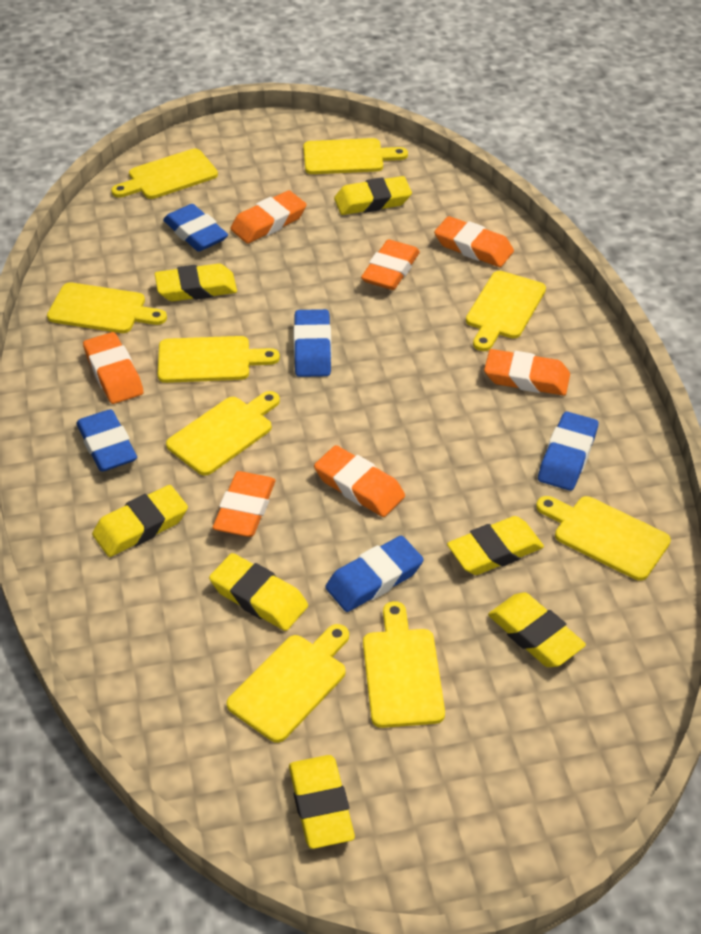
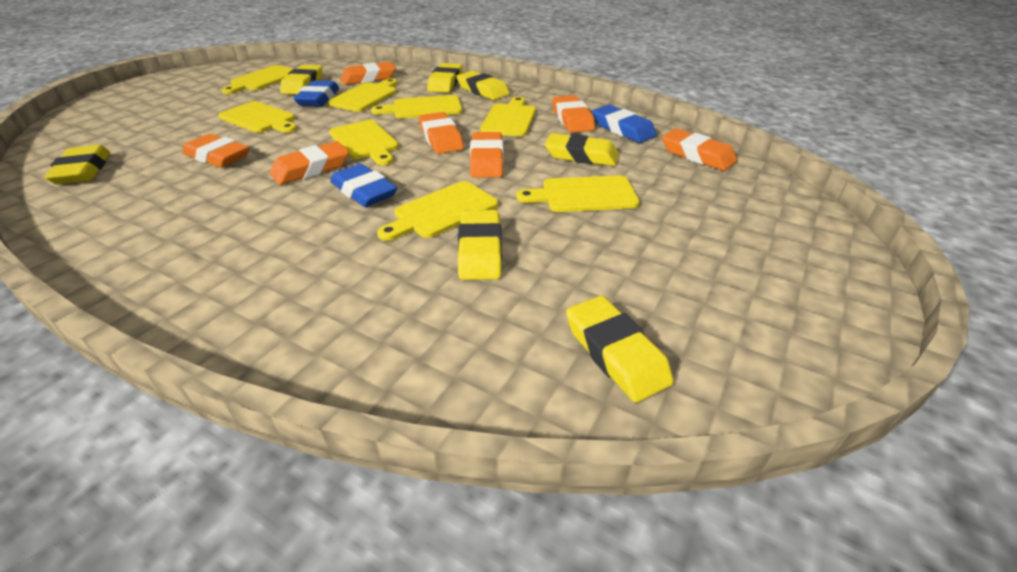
blue eraser: 5 -> 3
yellow cutting board: 9 -> 8

